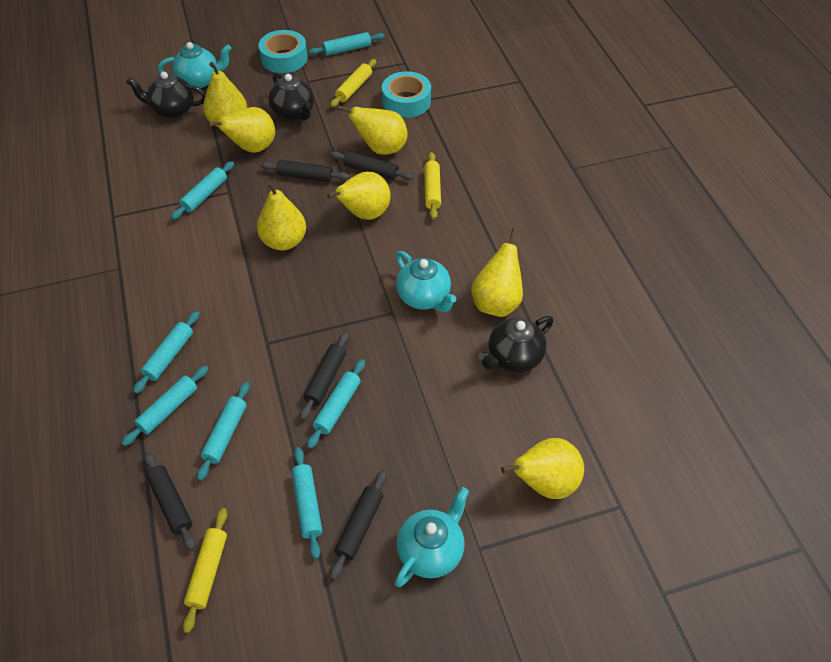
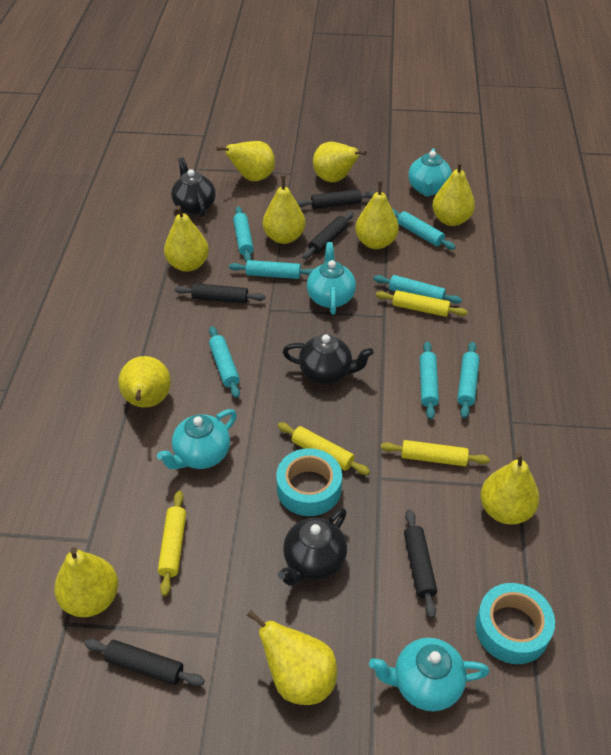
turquoise teapot: 3 -> 4
yellow pear: 7 -> 10
yellow rolling pin: 3 -> 4

